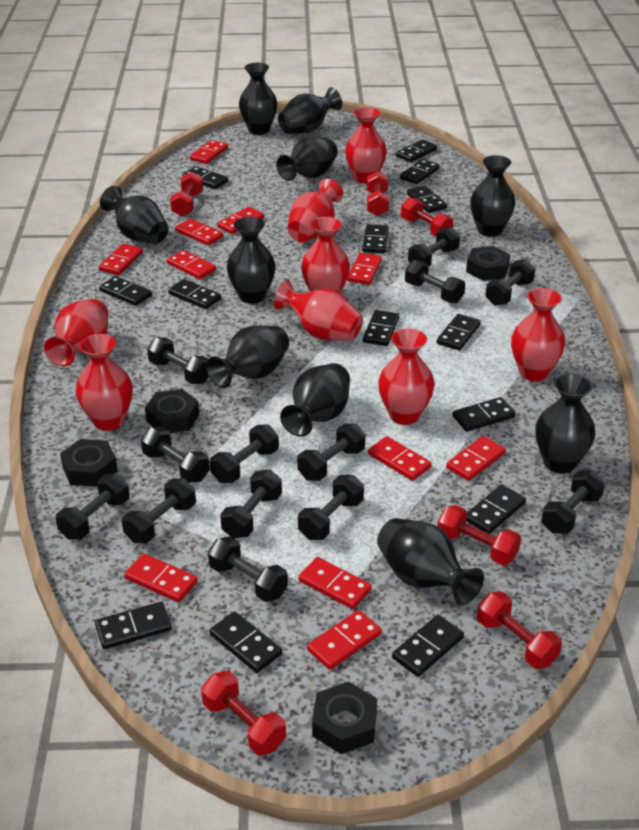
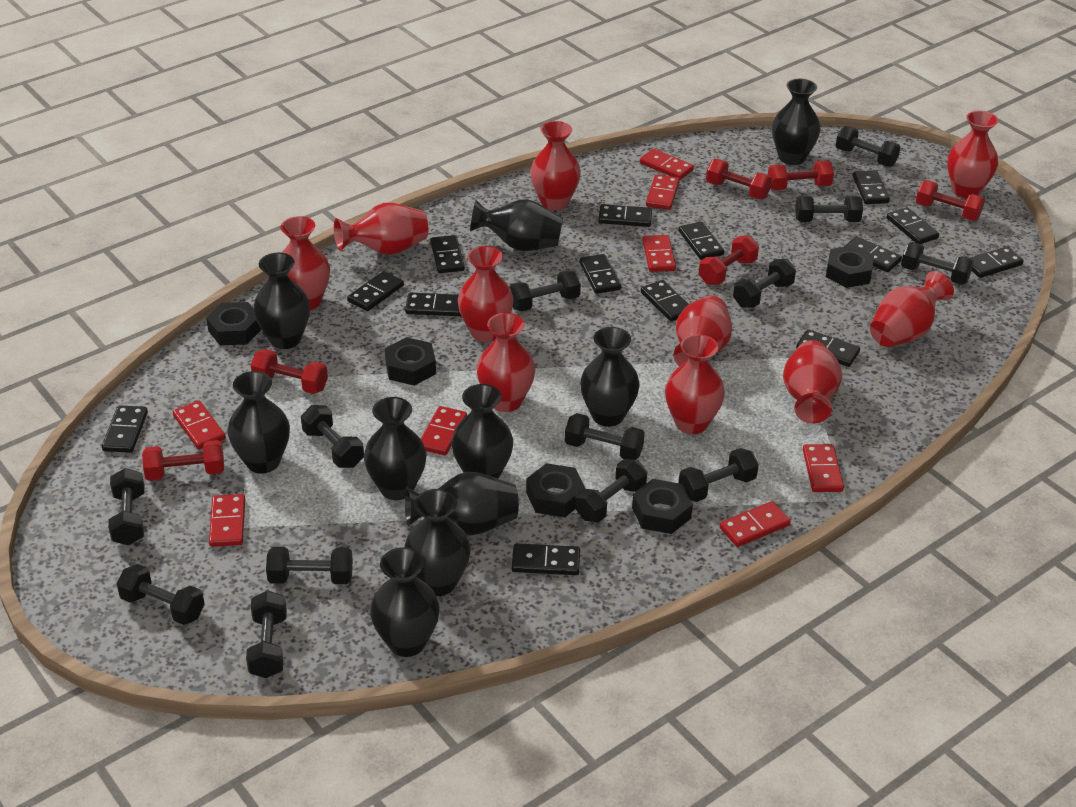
black nut: 4 -> 5
red domino: 11 -> 8
red vase: 8 -> 10

